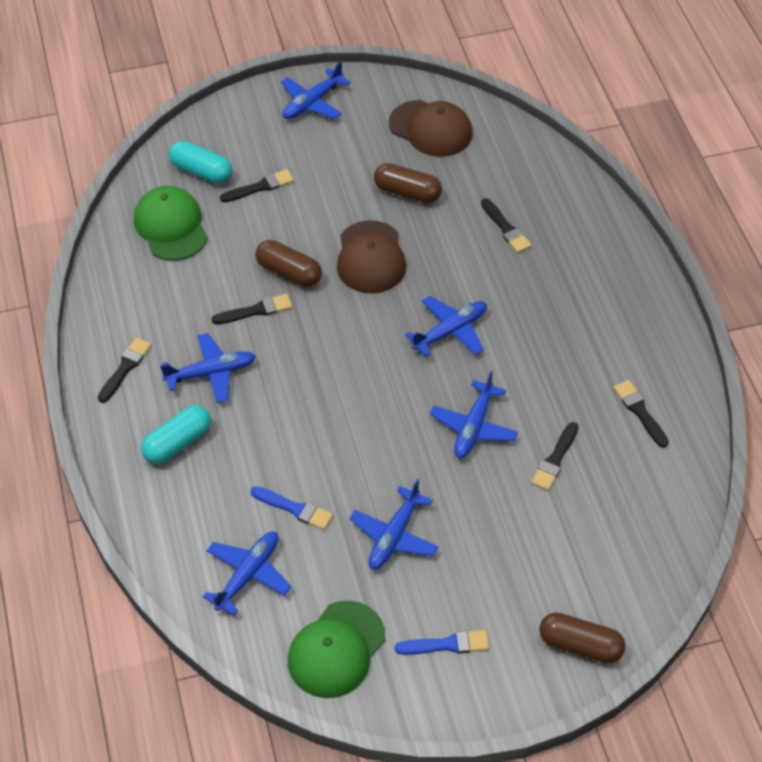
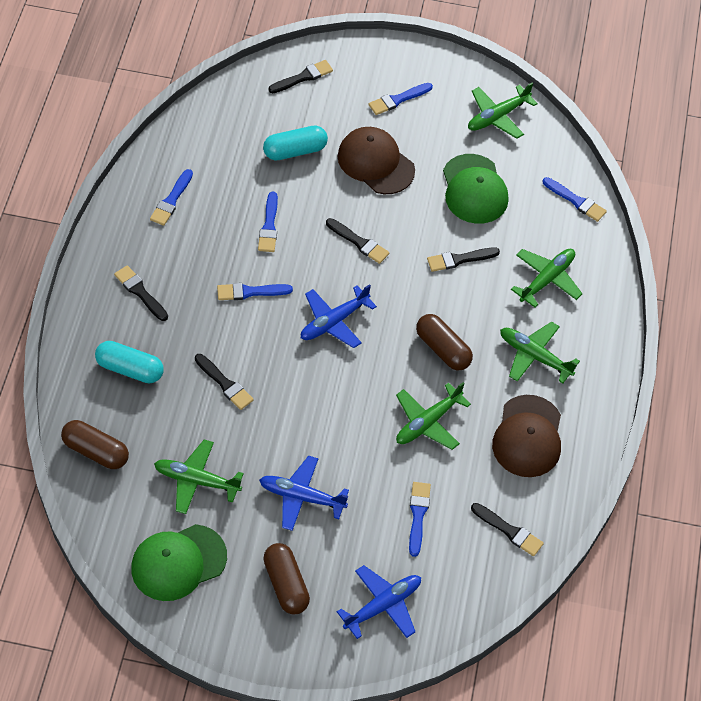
blue brush: 2 -> 6
blue plane: 6 -> 3
green plane: 0 -> 5

